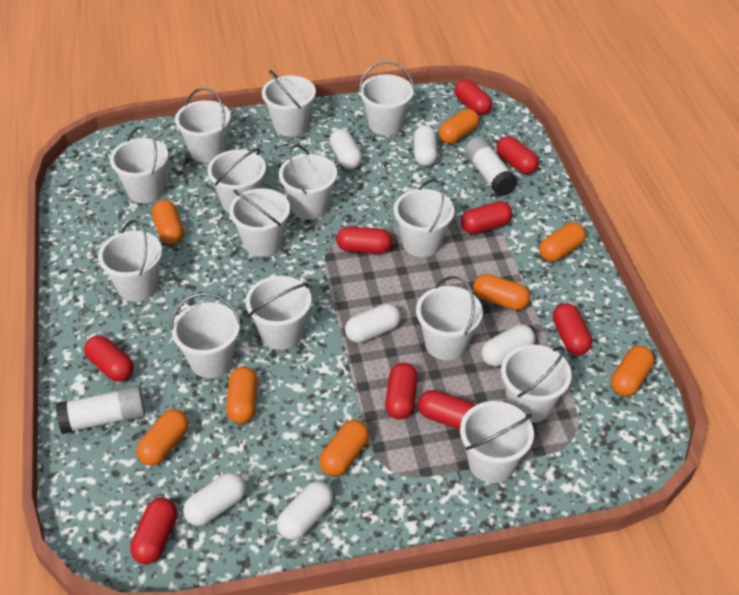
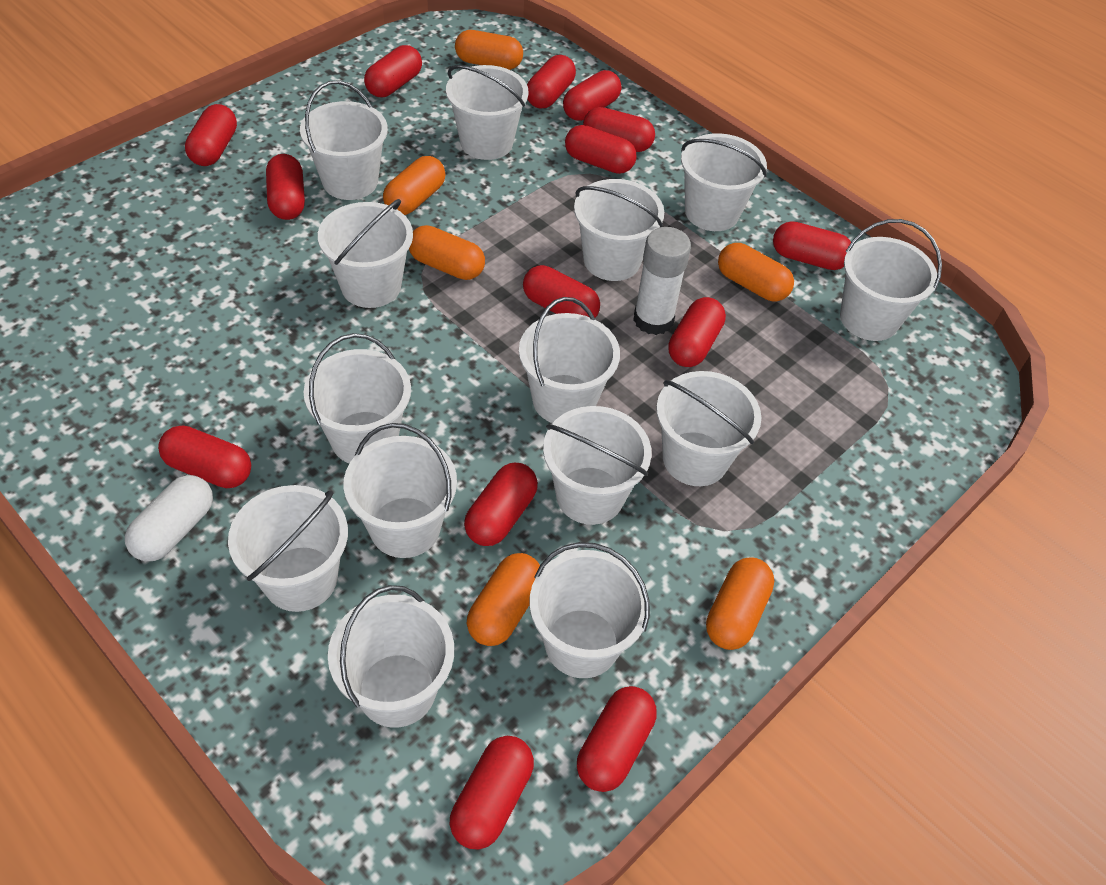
orange capsule: 8 -> 6
red capsule: 9 -> 14
white capsule: 6 -> 1
white glue stick: 2 -> 1

